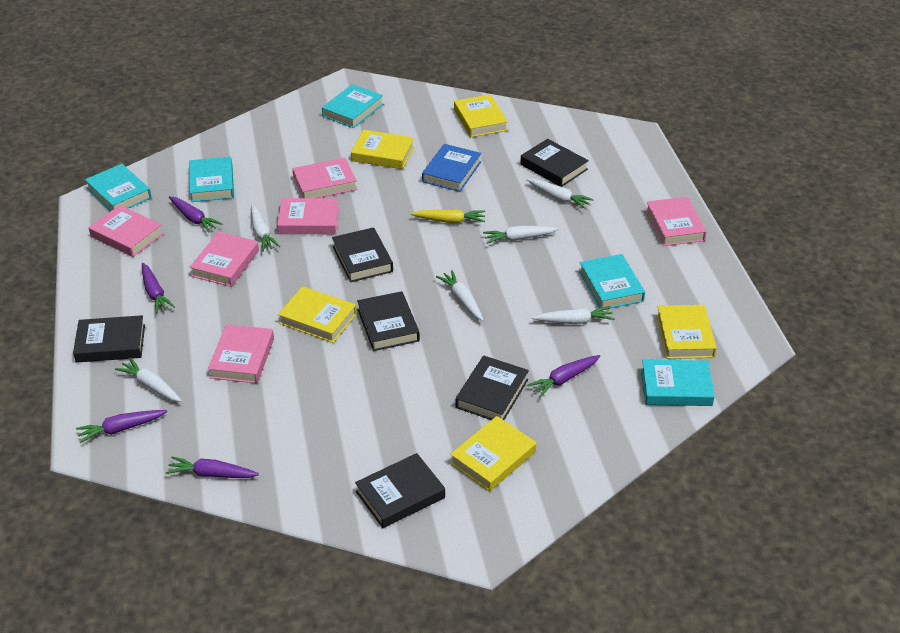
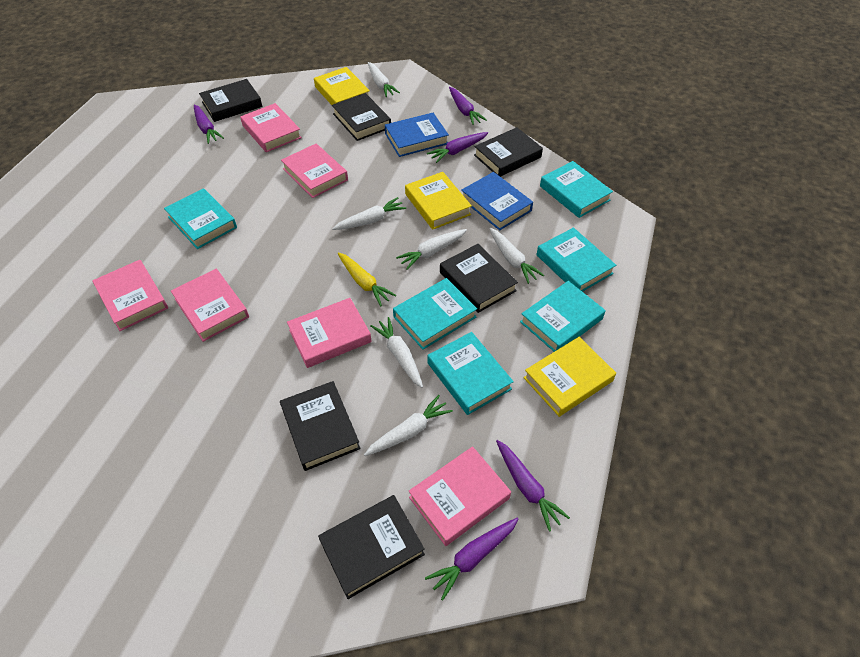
blue book: 1 -> 2
turquoise book: 5 -> 6
yellow book: 5 -> 3

